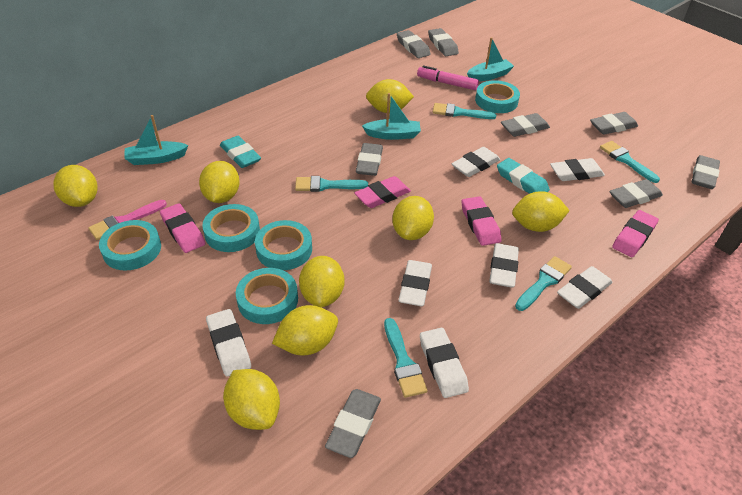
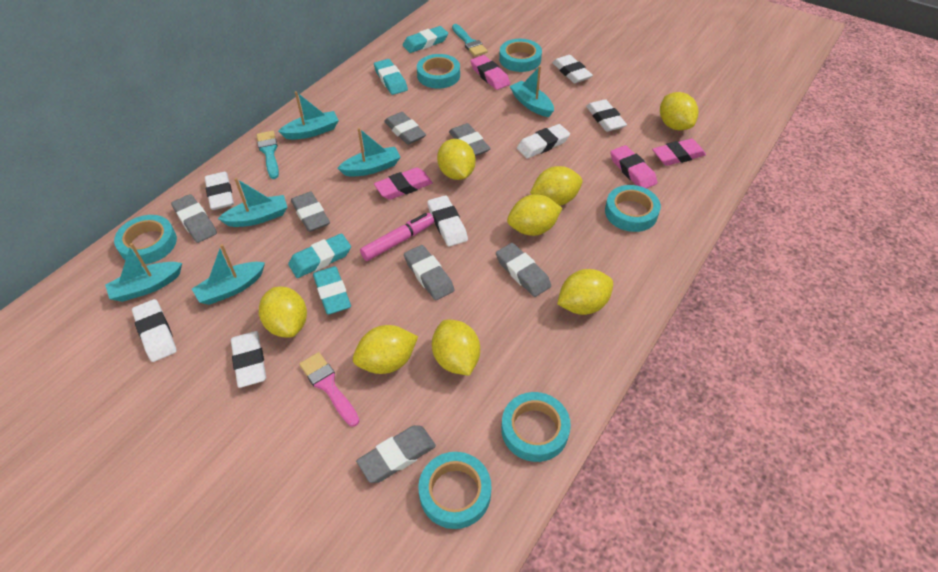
grey eraser: 8 -> 7
turquoise boat: 3 -> 6
turquoise brush: 5 -> 2
turquoise eraser: 2 -> 4
turquoise tape: 5 -> 6

